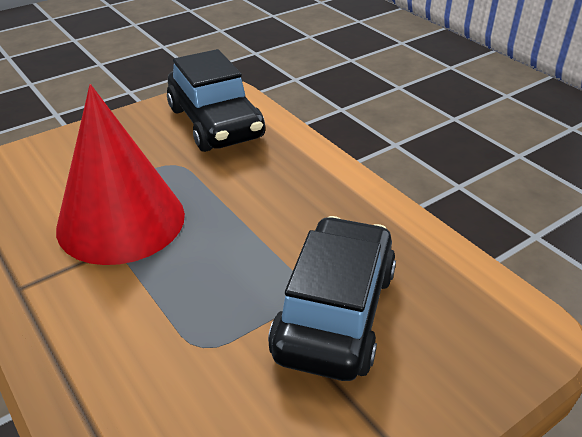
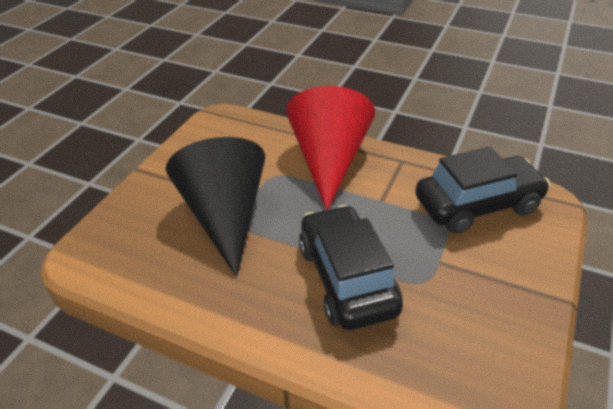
black cone: 0 -> 1

